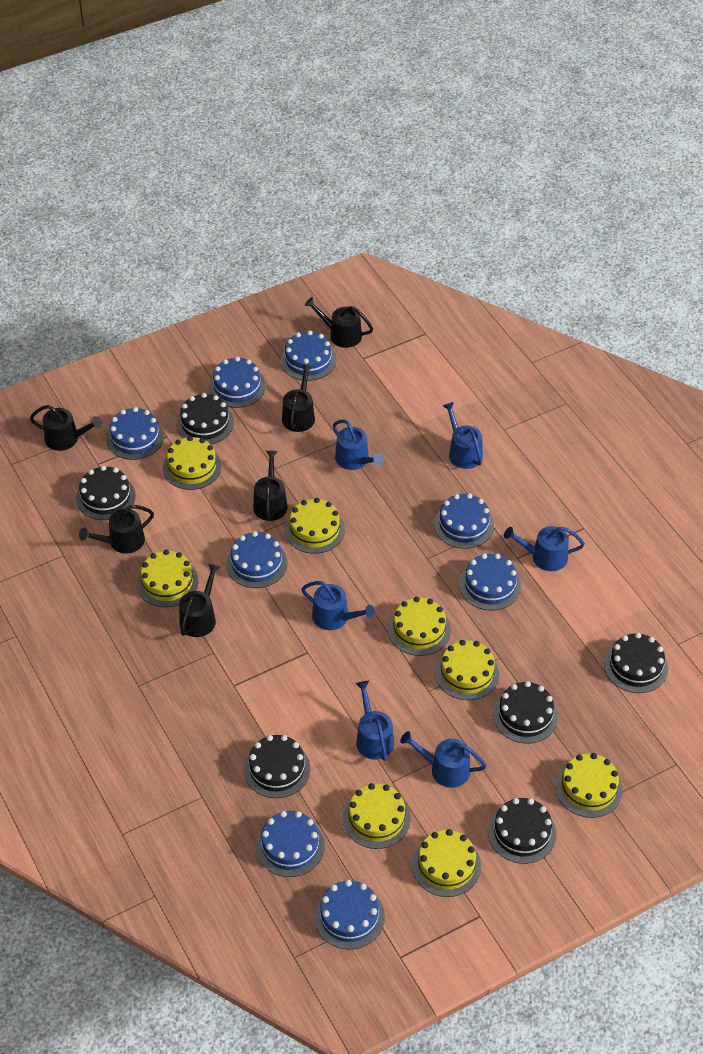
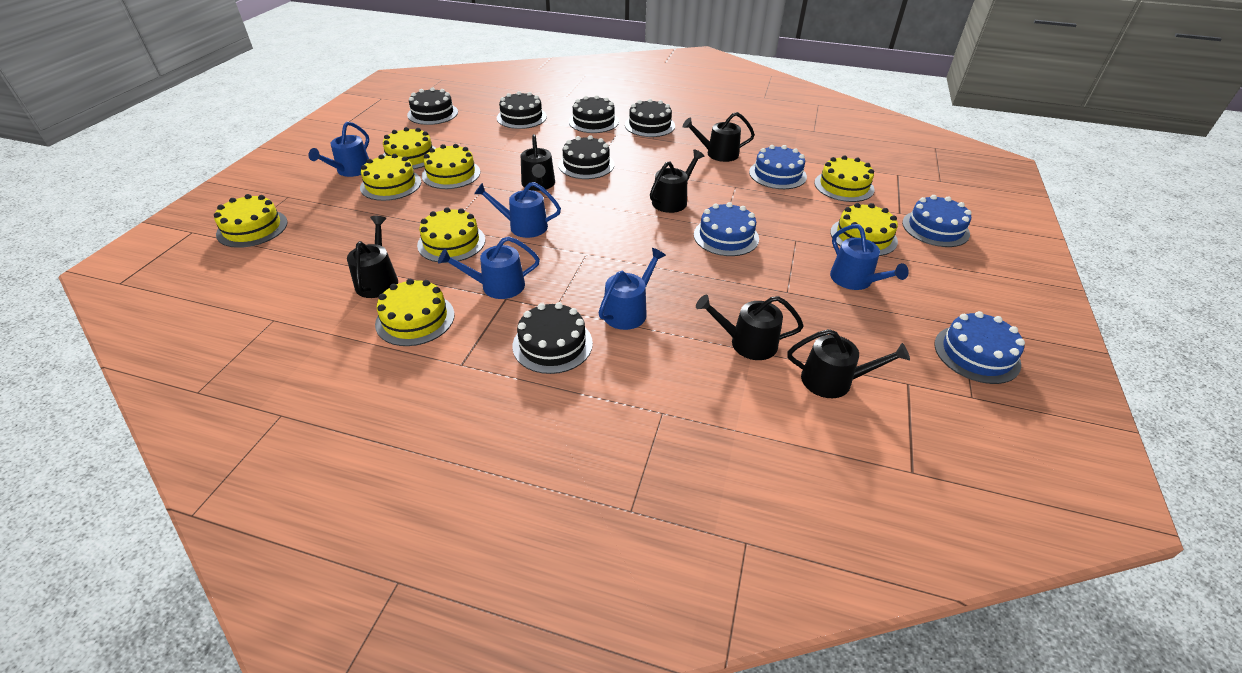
blue cake: 8 -> 4
blue watering can: 6 -> 5

